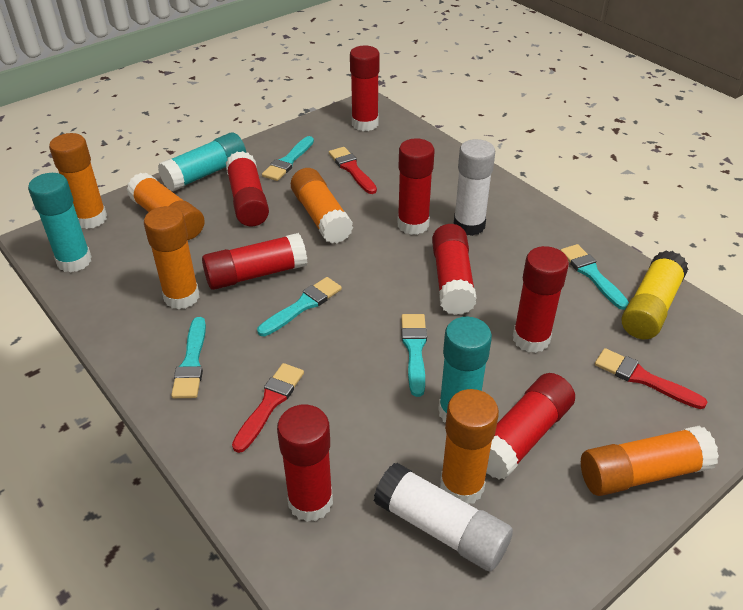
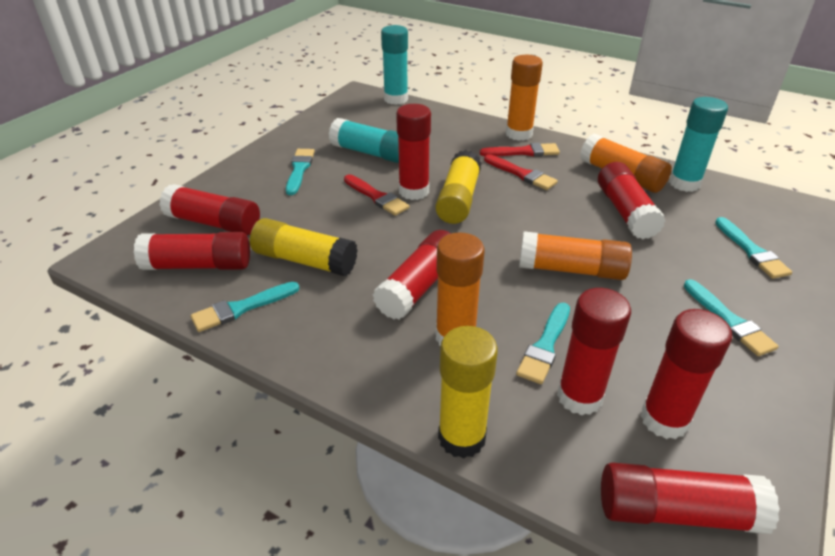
orange glue stick: 6 -> 4
white glue stick: 2 -> 0
yellow glue stick: 1 -> 3

